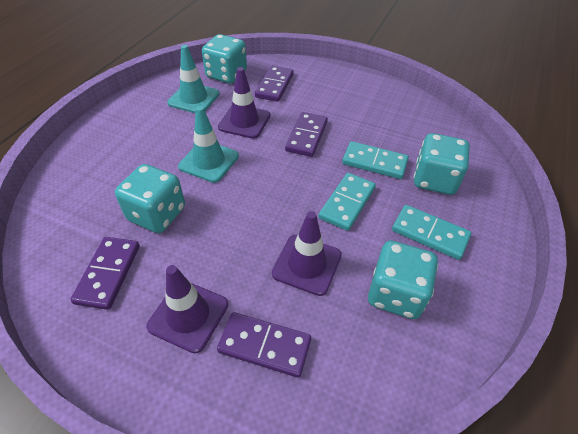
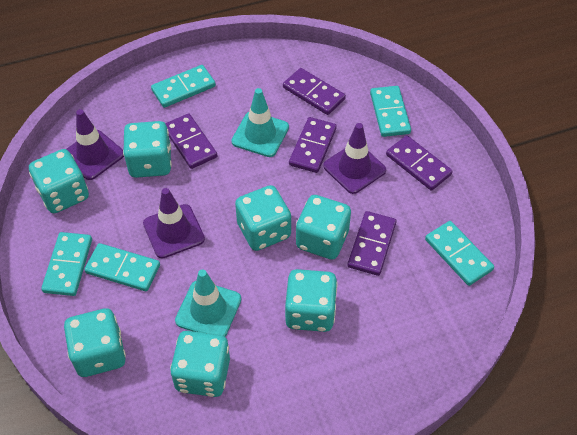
purple domino: 4 -> 5
turquoise dice: 4 -> 7
turquoise domino: 3 -> 5

